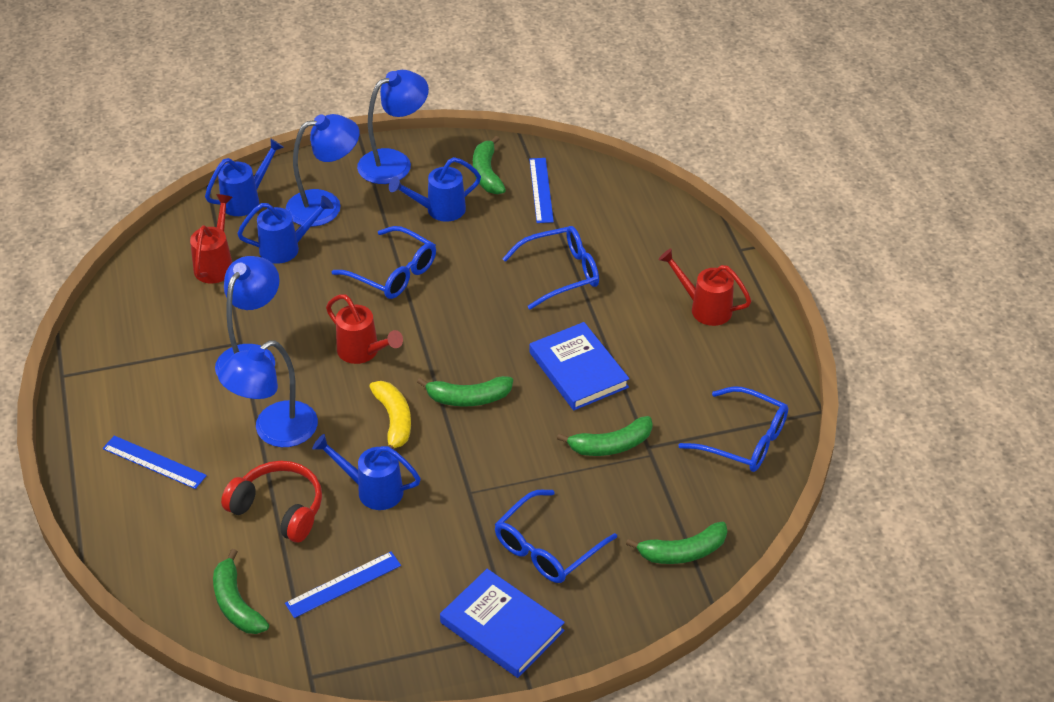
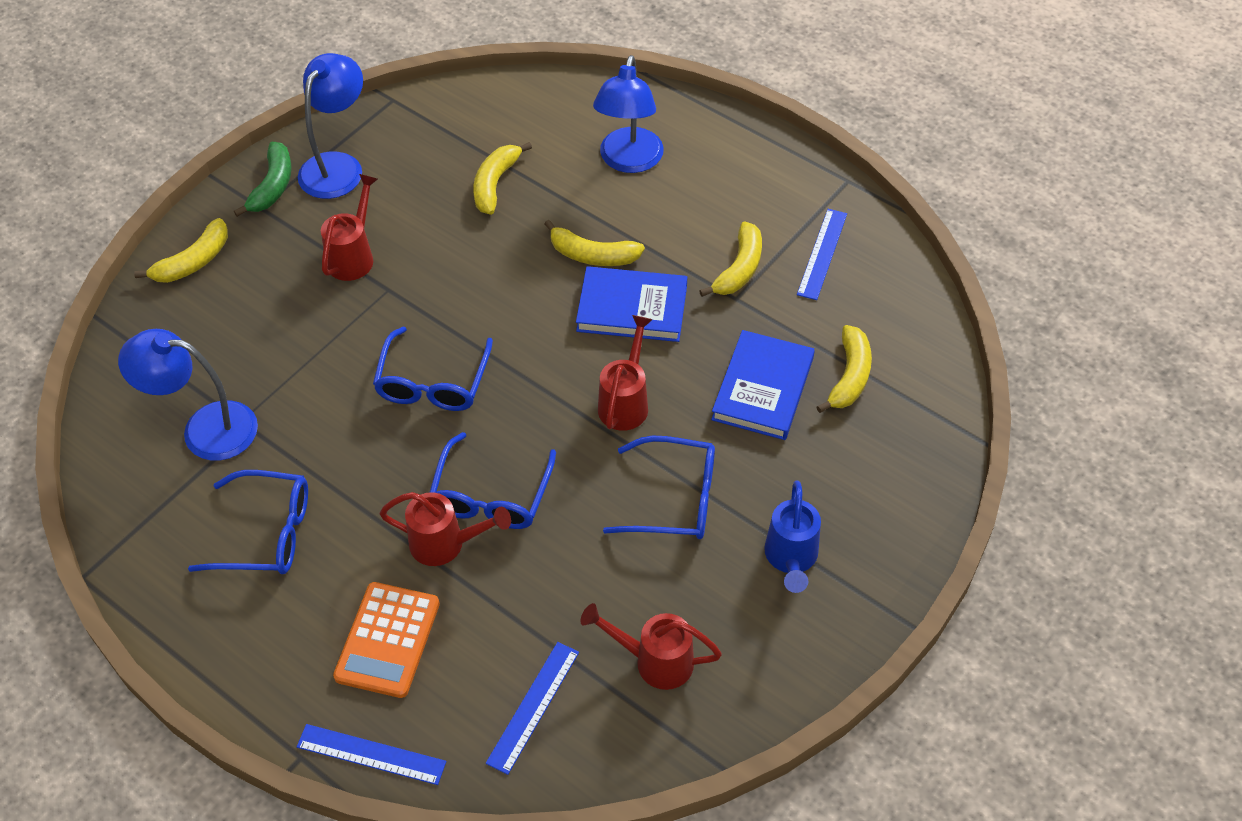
blue lamp: 4 -> 3
blue watering can: 4 -> 1
green banana: 5 -> 1
orange calculator: 0 -> 1
red headphones: 1 -> 0
red watering can: 3 -> 4
yellow banana: 1 -> 5

